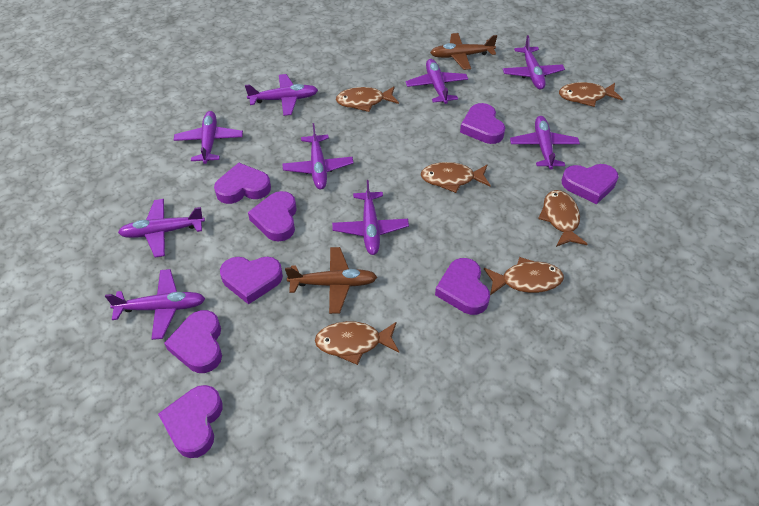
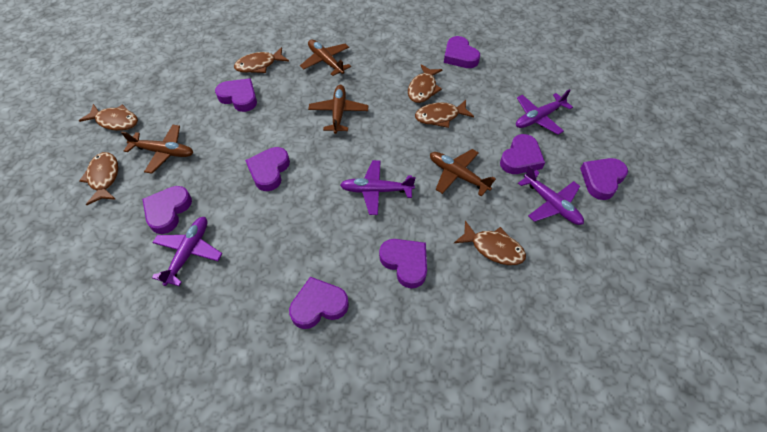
brown plane: 2 -> 4
purple plane: 9 -> 4

